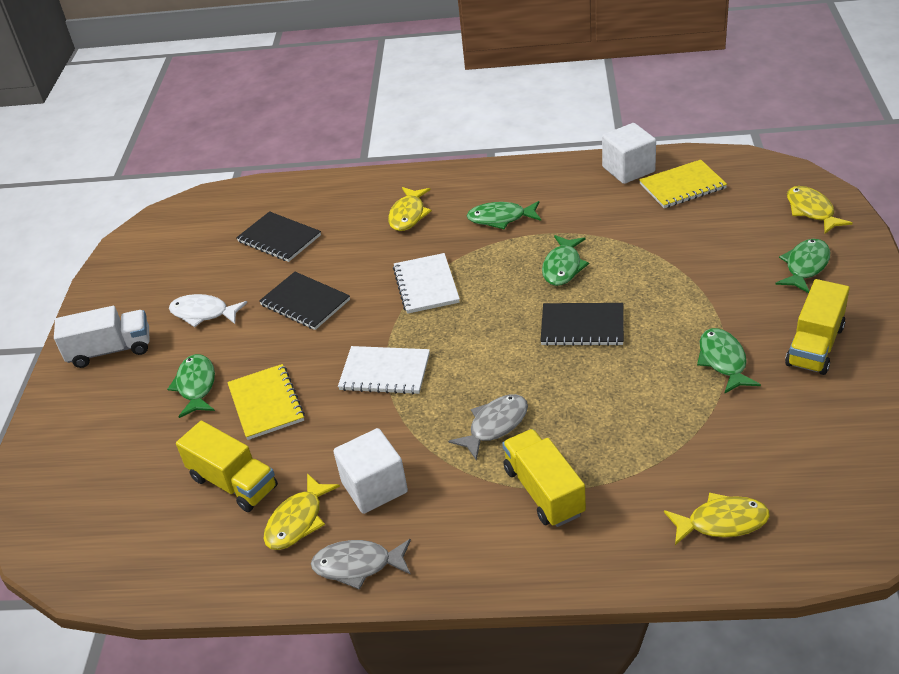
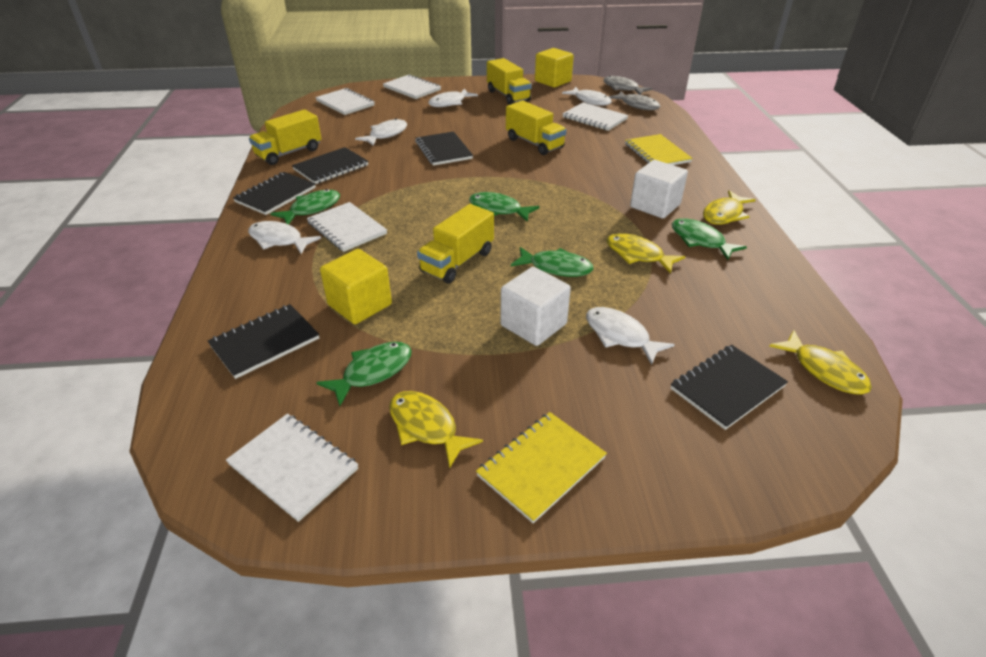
black notebook: 3 -> 5
white fish: 1 -> 5
white notebook: 2 -> 5
white truck: 1 -> 0
yellow cube: 0 -> 2
yellow truck: 3 -> 4

